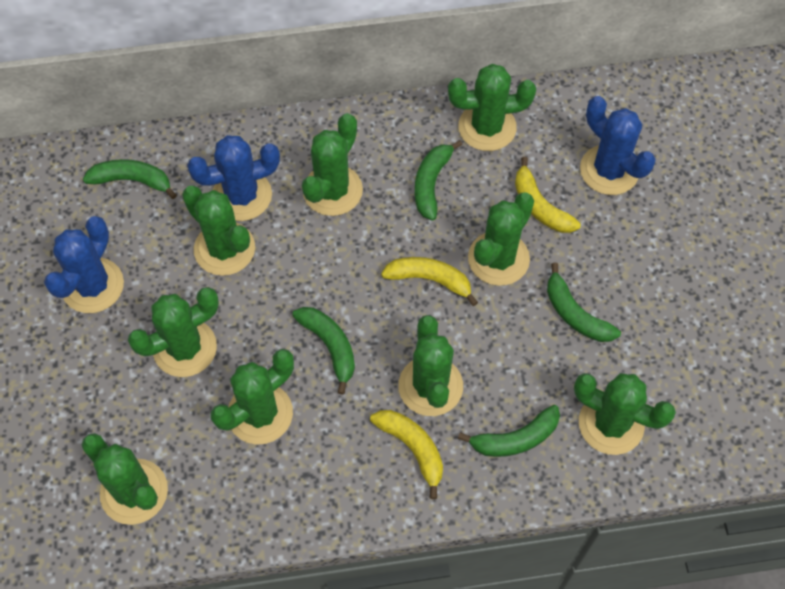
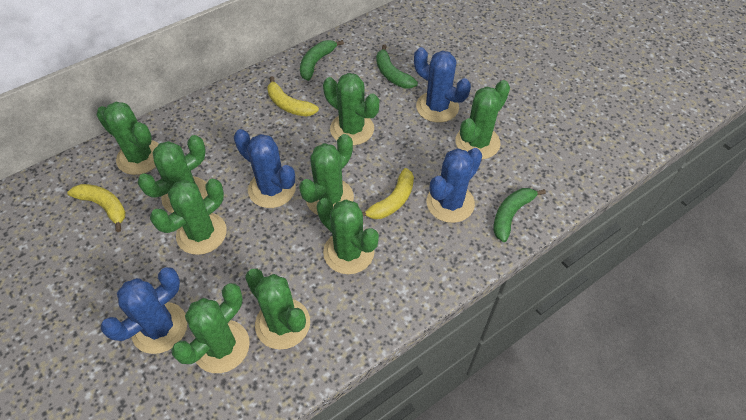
blue cactus: 3 -> 4
green banana: 5 -> 3

